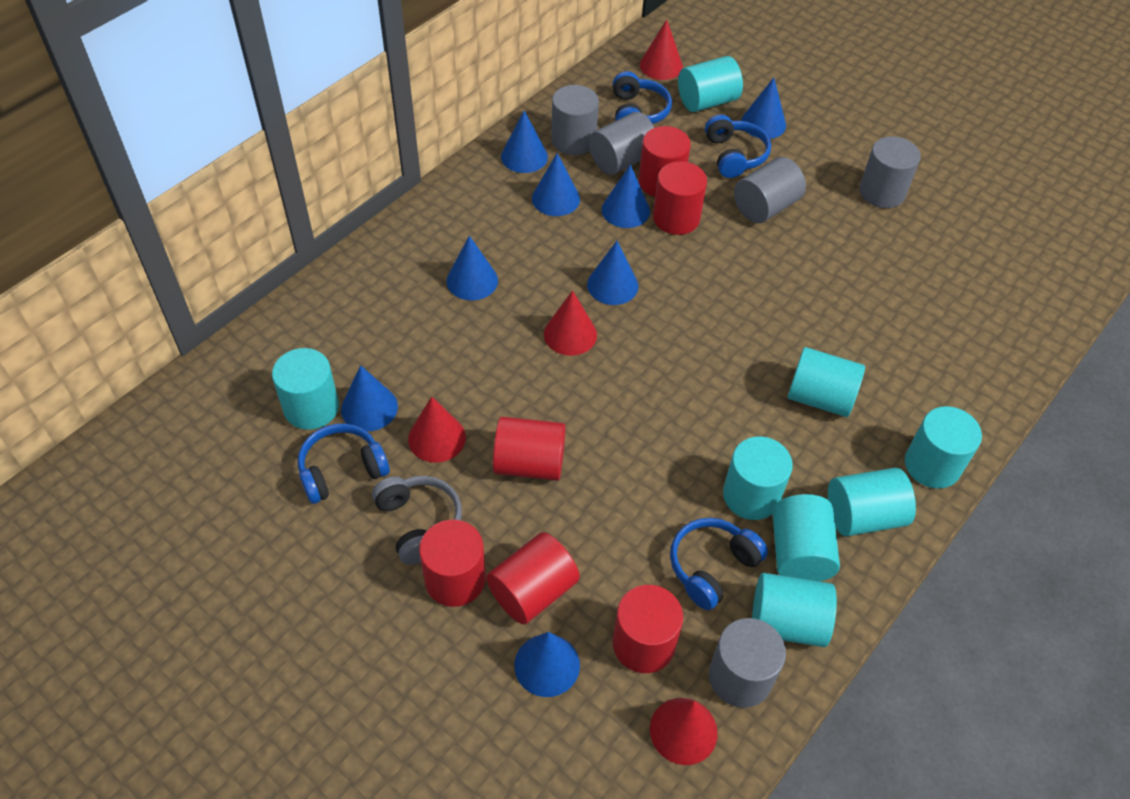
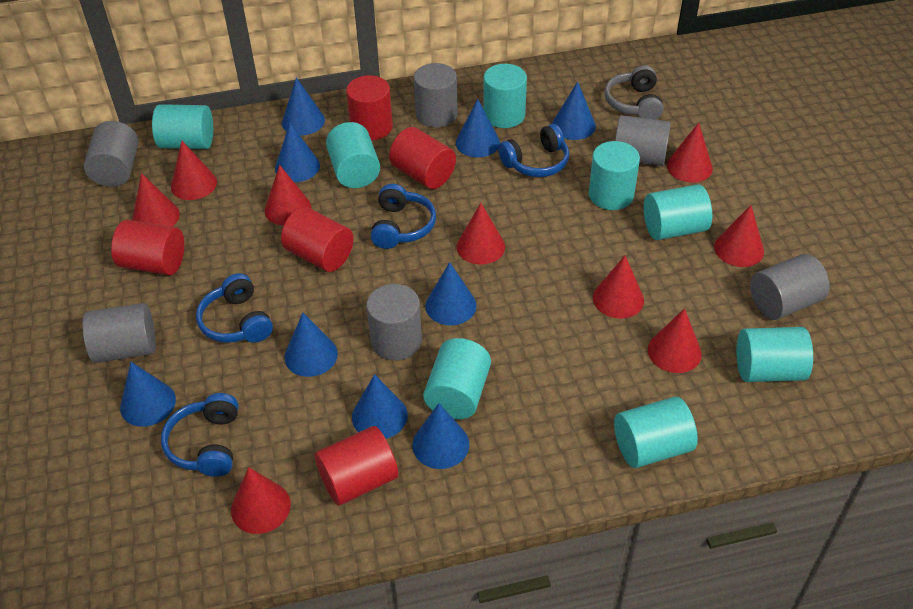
blue cone: 8 -> 9
grey cylinder: 5 -> 6
red cone: 4 -> 9
red cylinder: 6 -> 5

